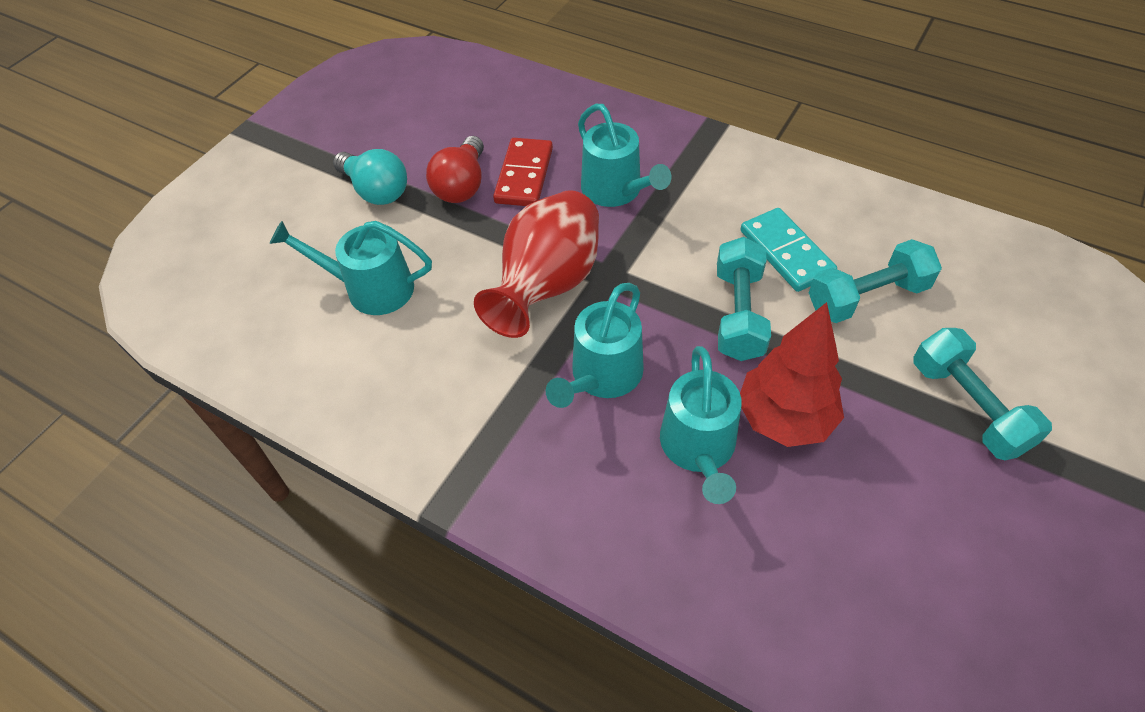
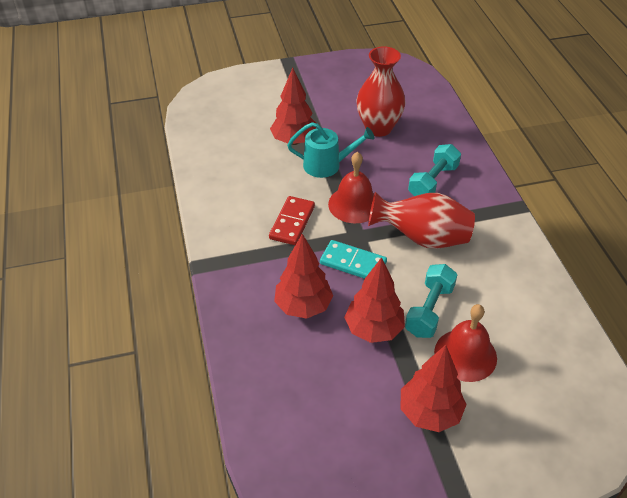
red bell: 0 -> 2
red light bulb: 1 -> 0
red tree: 1 -> 4
red vase: 1 -> 2
turquoise dumbbell: 3 -> 2
turquoise light bulb: 1 -> 0
turquoise watering can: 4 -> 1

